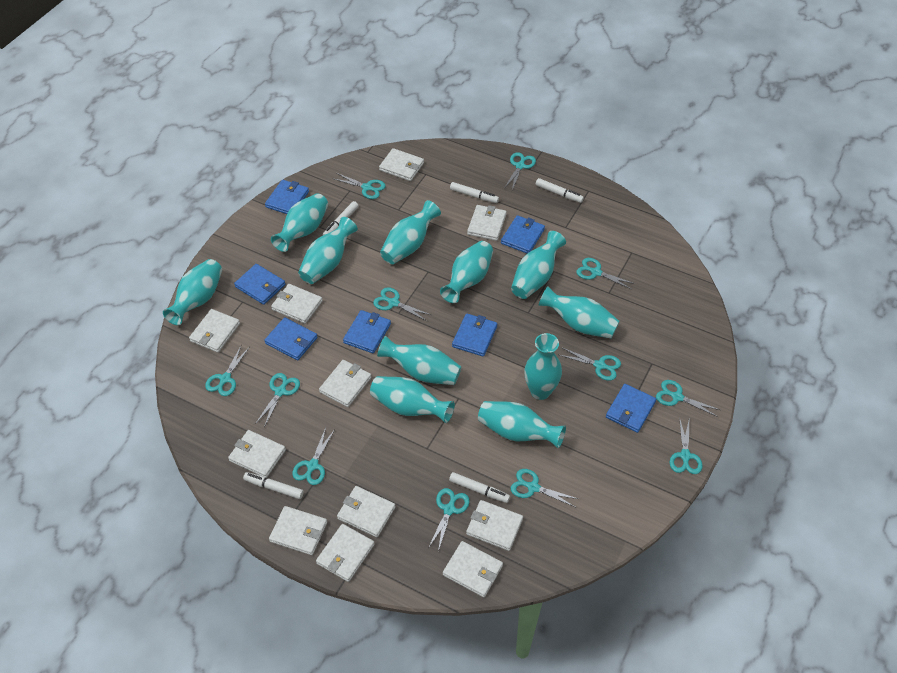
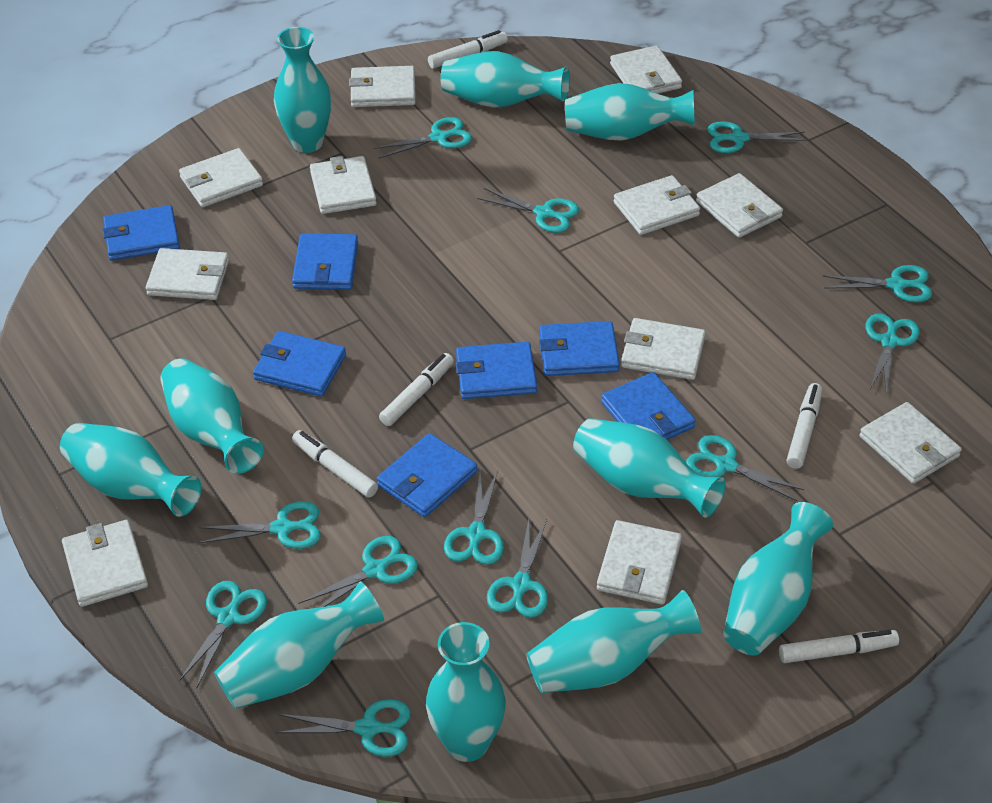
turquoise vase: 11 -> 10

